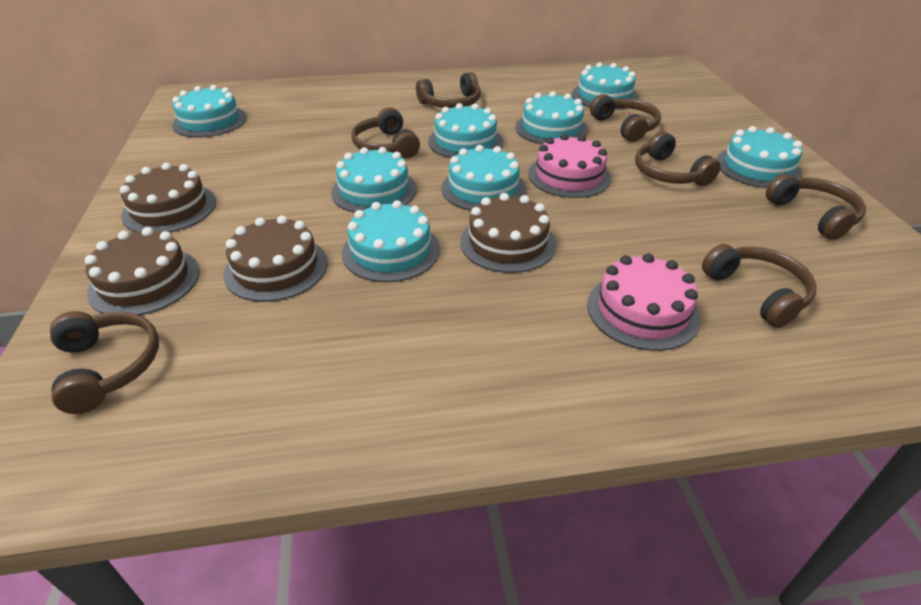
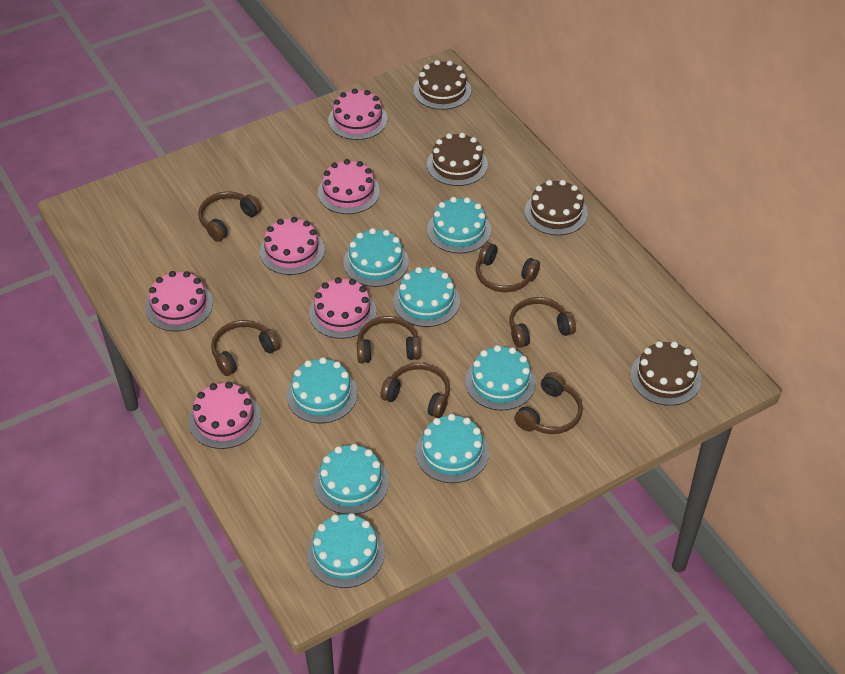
pink cake: 2 -> 6

